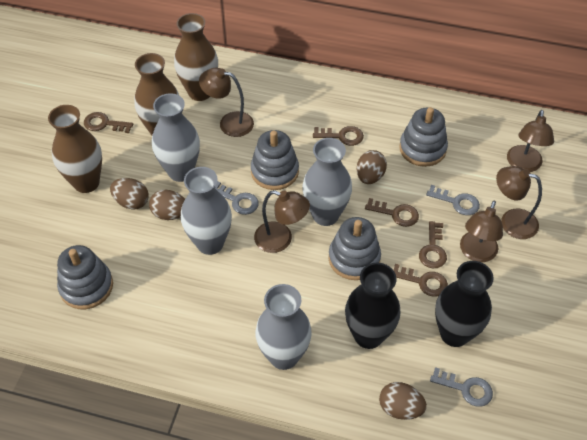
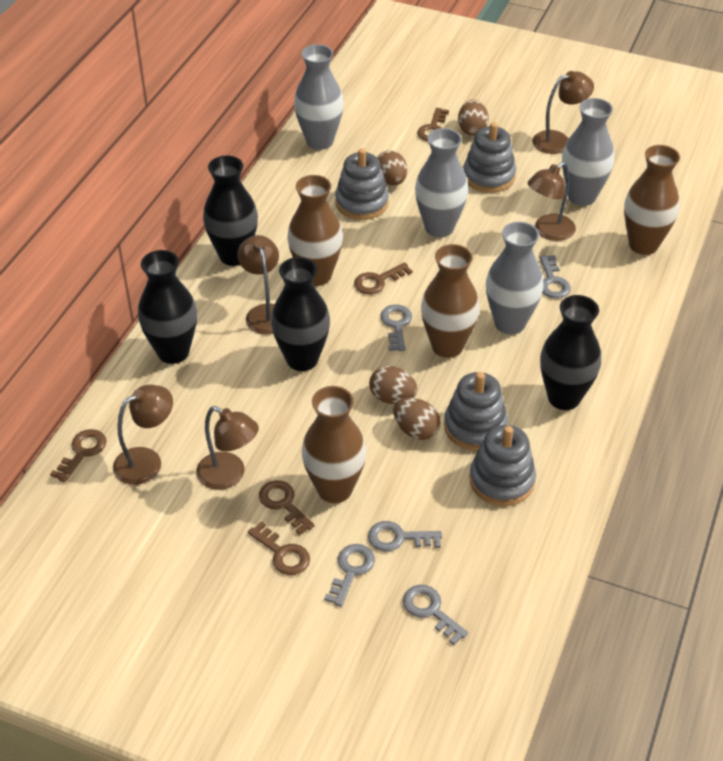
black vase: 2 -> 4
brown vase: 3 -> 4
grey key: 3 -> 5

